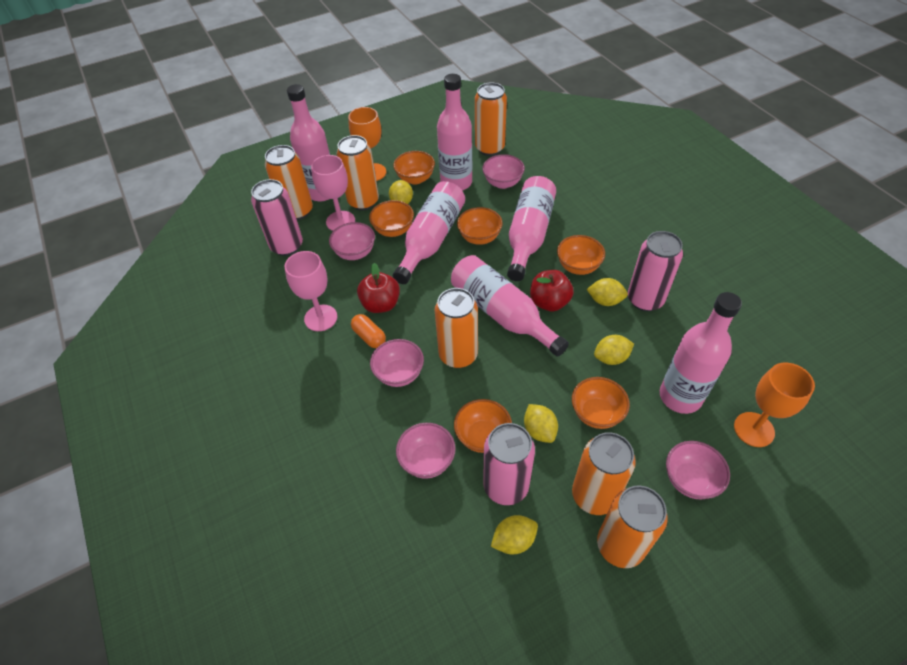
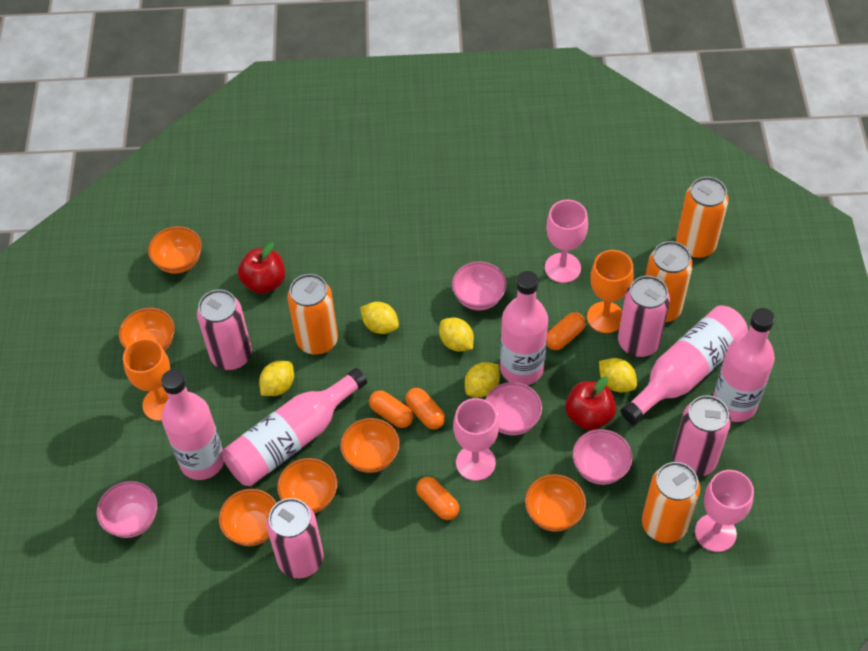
orange can: 6 -> 4
orange capsule: 1 -> 4
pink bottle: 6 -> 5
pink bowl: 5 -> 4
pink can: 3 -> 4
pink goblet: 2 -> 3

